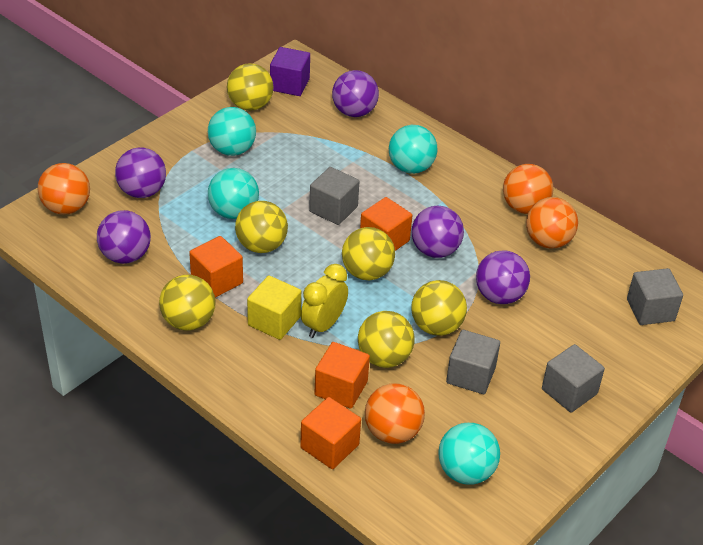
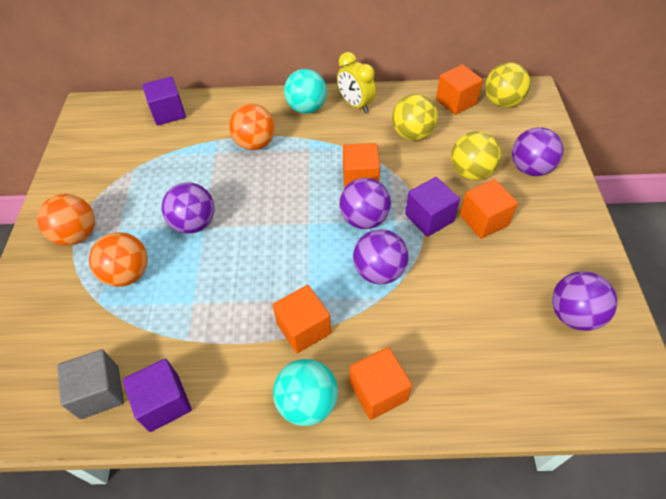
grey cube: 4 -> 1
orange ball: 4 -> 3
orange cube: 4 -> 5
purple cube: 1 -> 3
turquoise ball: 4 -> 2
yellow ball: 6 -> 3
yellow cube: 1 -> 0

